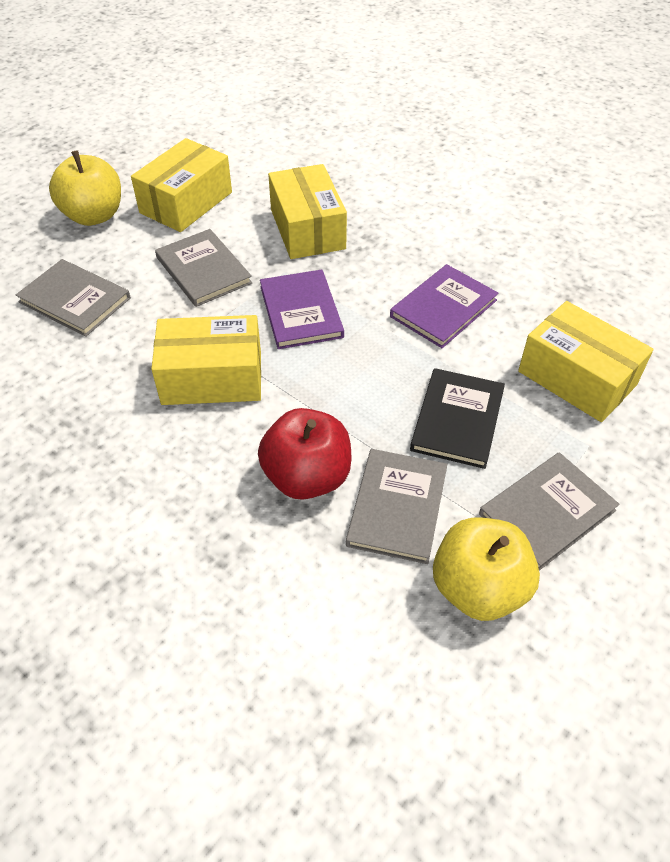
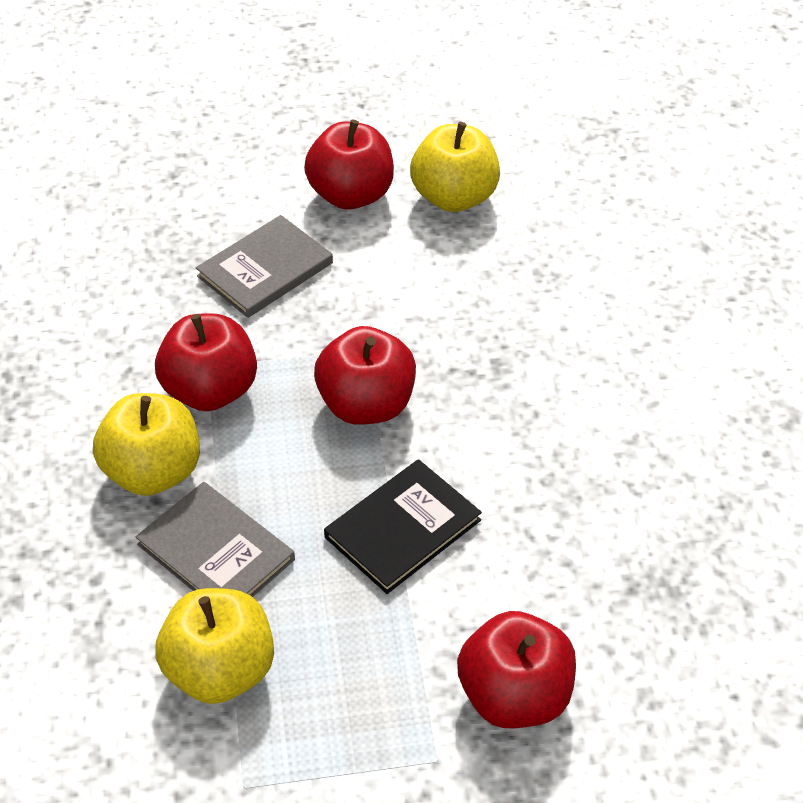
grey book: 4 -> 2
purple book: 2 -> 0
red apple: 1 -> 4
yellow apple: 2 -> 3
yellow box: 4 -> 0

